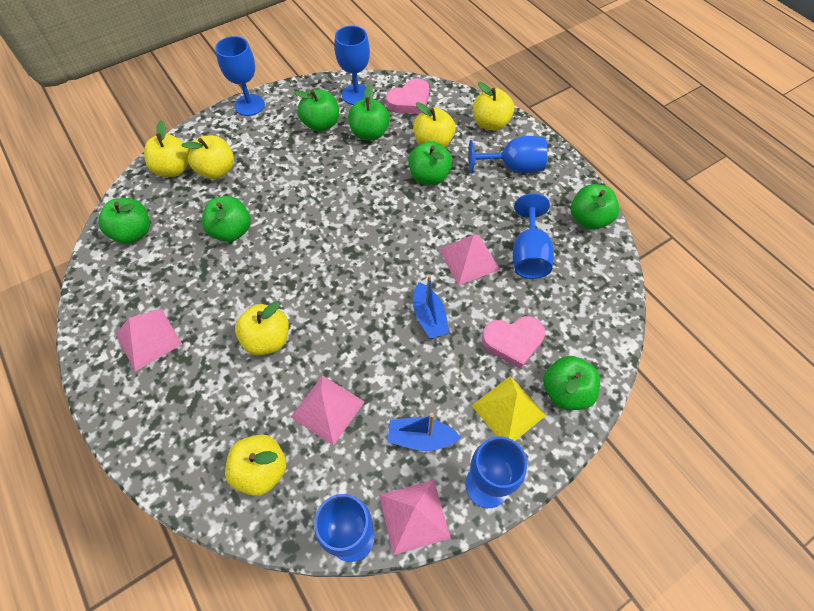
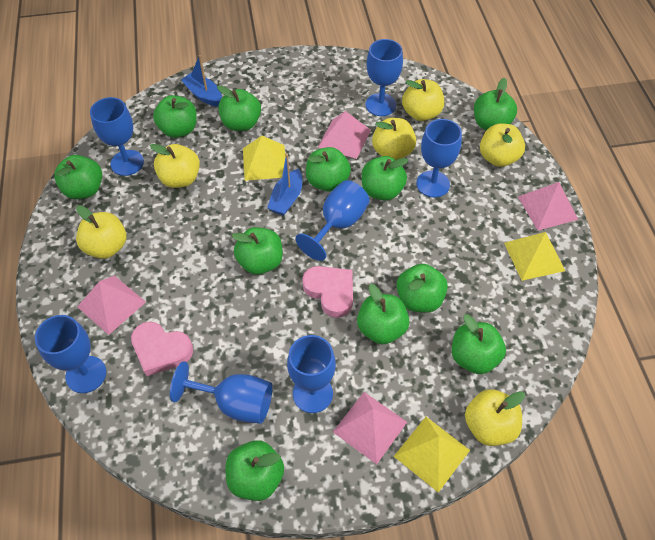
blue goblet: 6 -> 7
green apple: 7 -> 11
yellow pyramid: 1 -> 3

